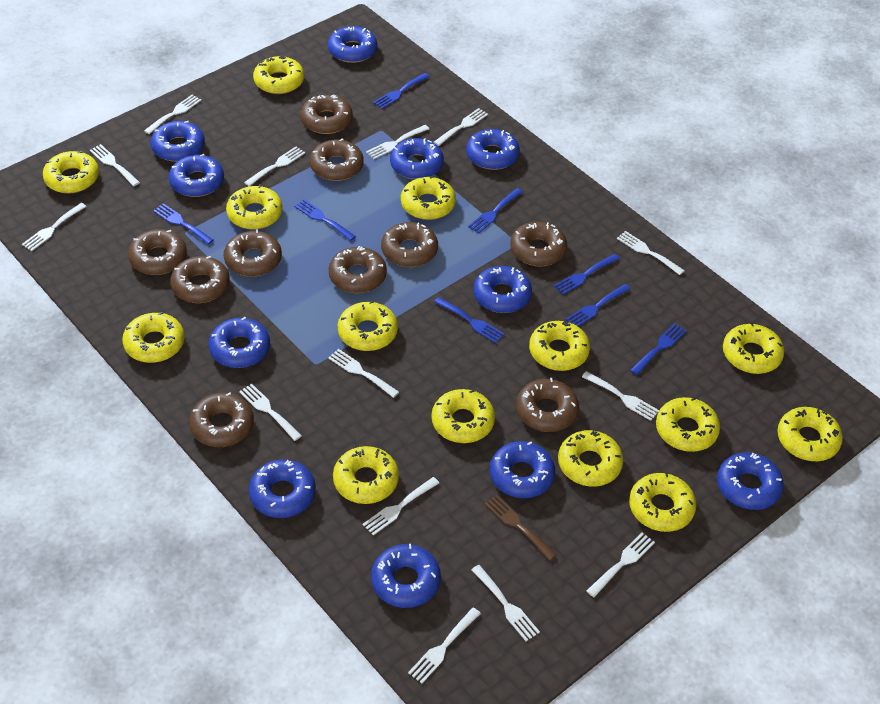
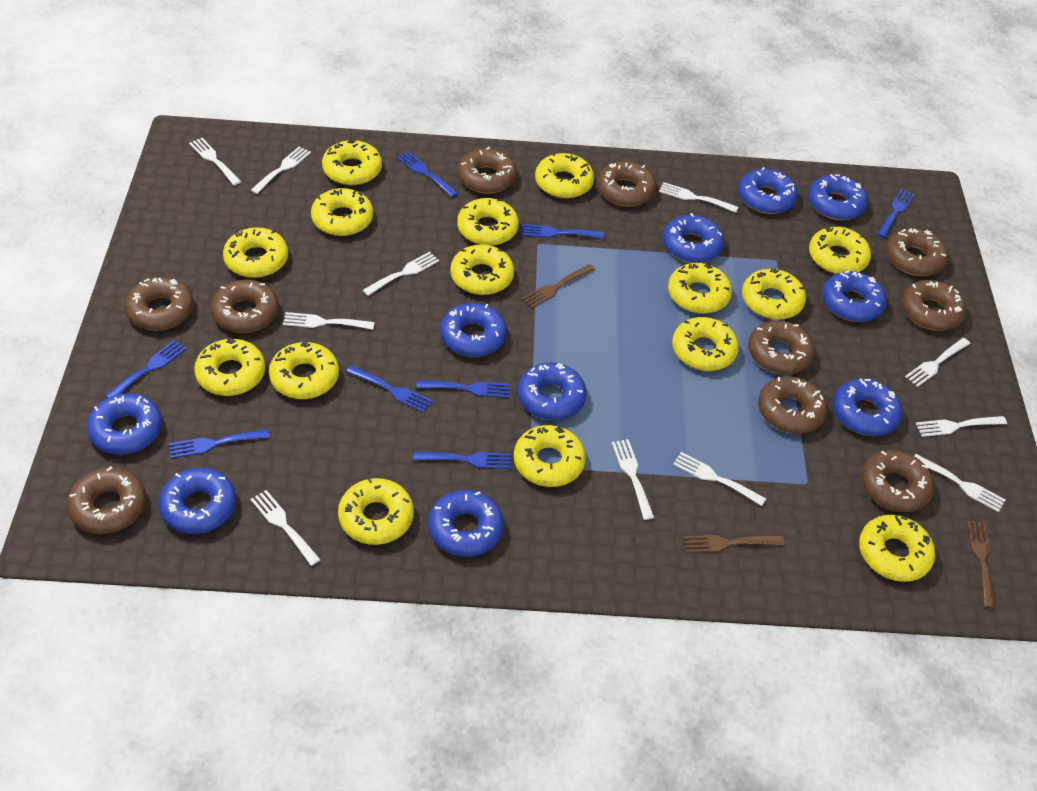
blue donut: 11 -> 10
brown fork: 1 -> 3
white fork: 14 -> 11
yellow donut: 14 -> 15

